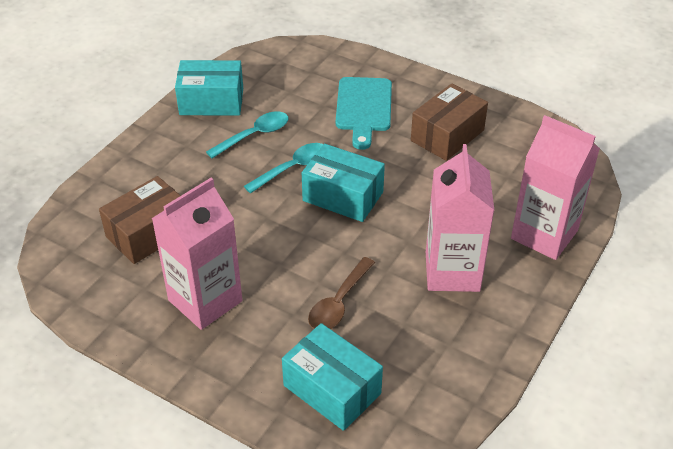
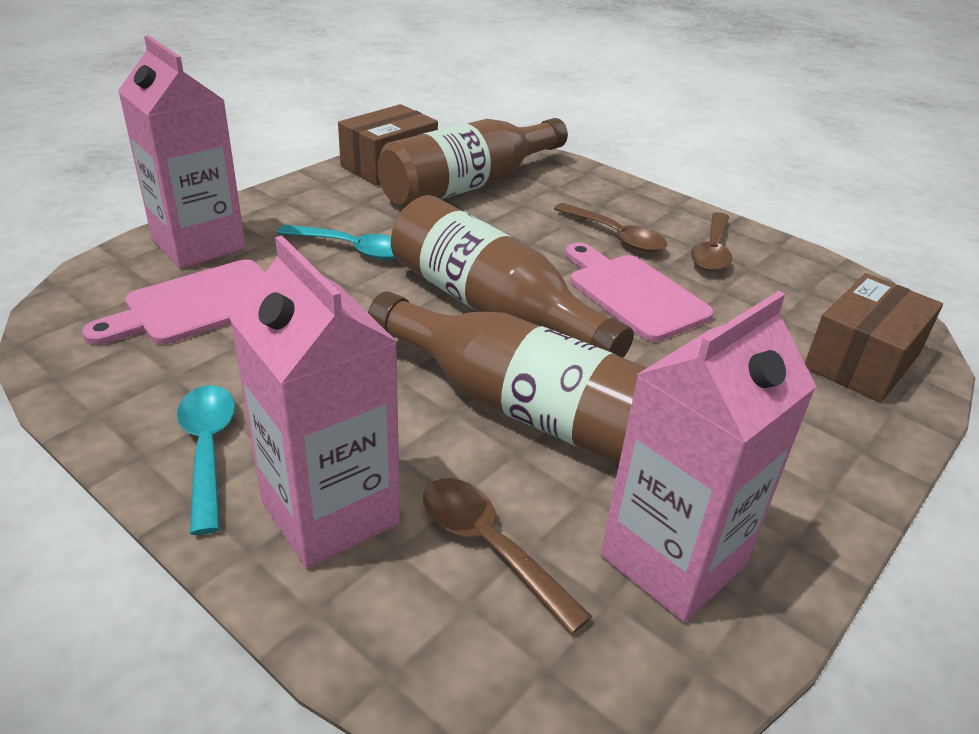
brown bottle: 0 -> 3
brown spoon: 1 -> 3
pink cutting board: 0 -> 2
turquoise box: 3 -> 0
turquoise cutting board: 1 -> 0

